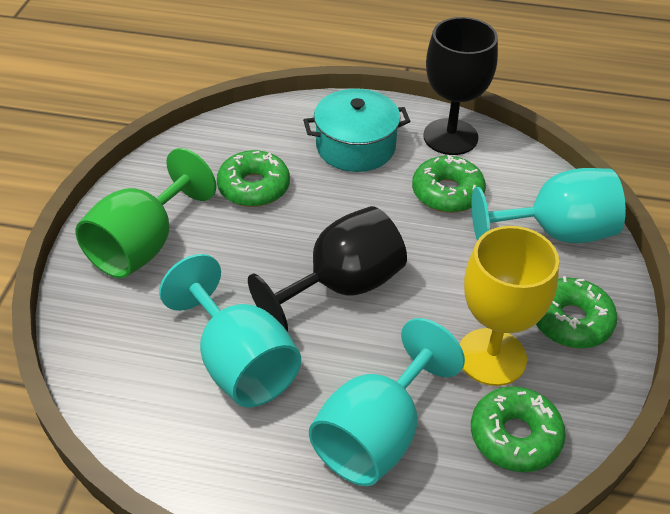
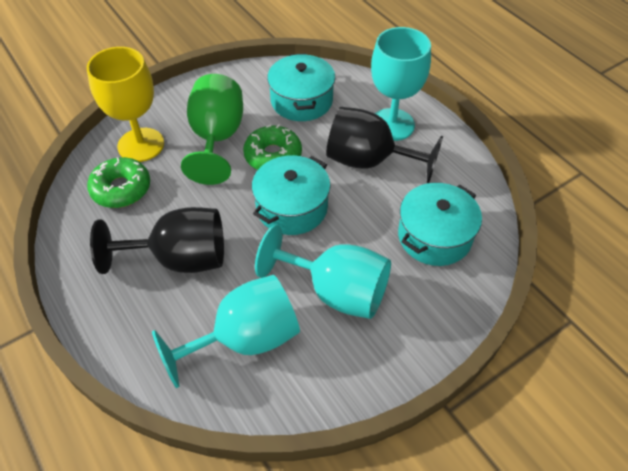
green donut: 4 -> 2
turquoise pot: 1 -> 3

